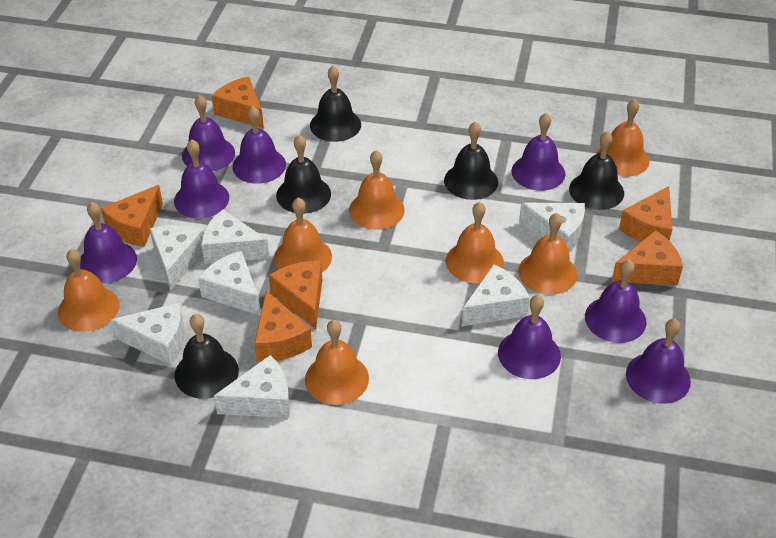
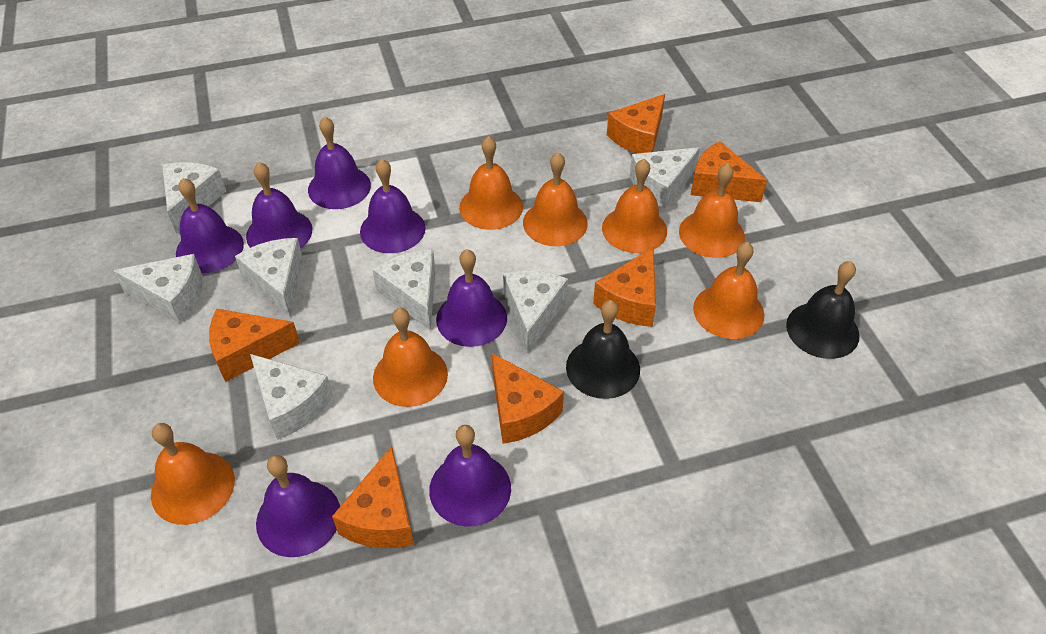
black bell: 5 -> 2
purple bell: 8 -> 7

